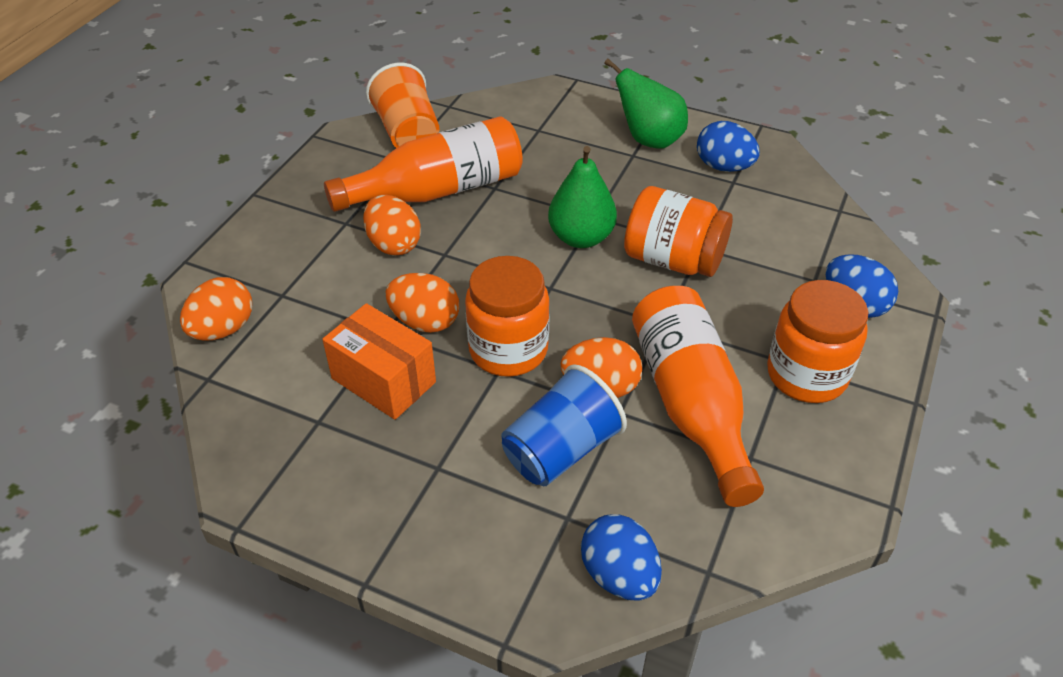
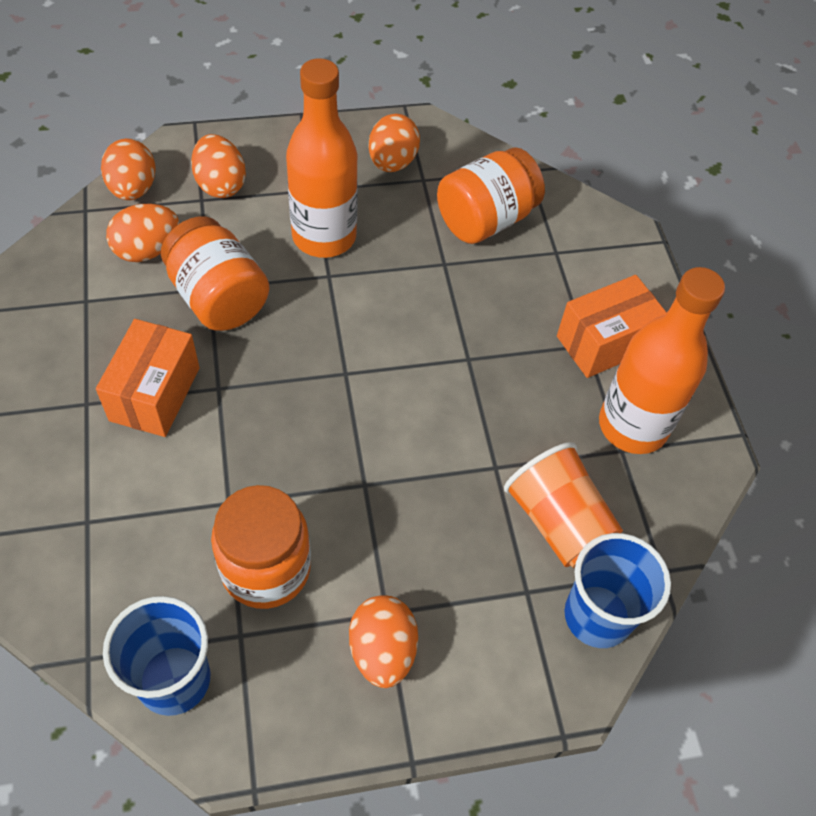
blue cup: 1 -> 2
blue egg: 3 -> 0
green pear: 2 -> 0
orange box: 1 -> 2
orange egg: 4 -> 5

